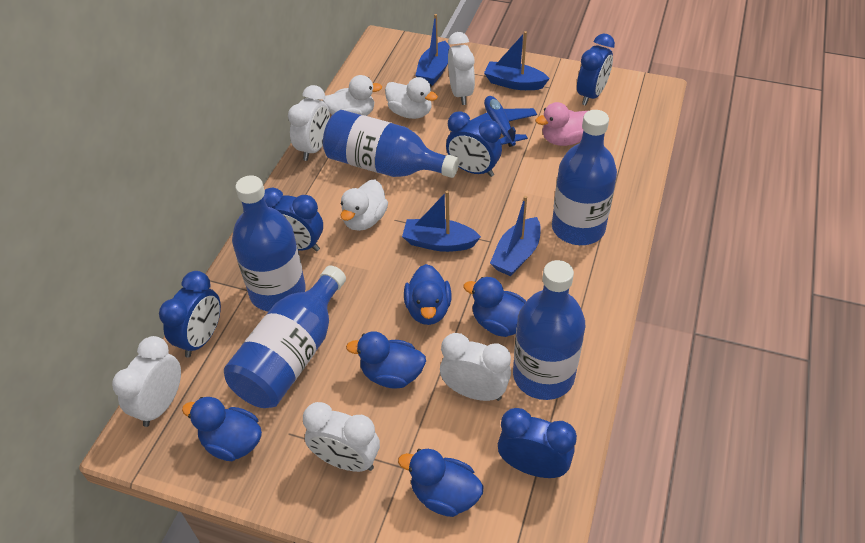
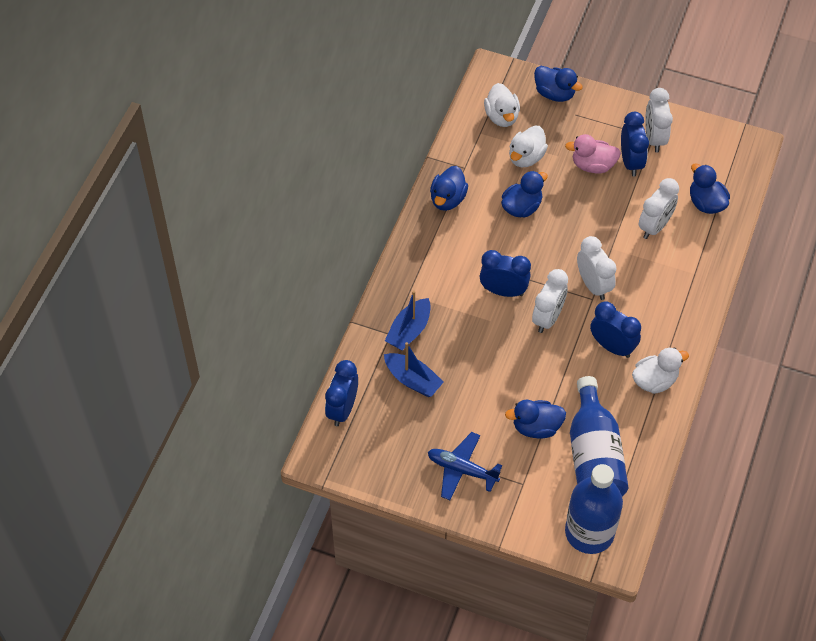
blue boat: 4 -> 2
blue bottle: 5 -> 2
blue clock: 5 -> 4
white clock: 5 -> 4

